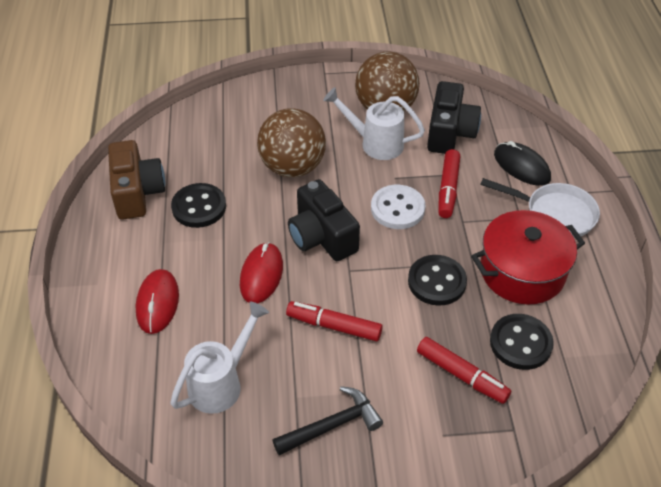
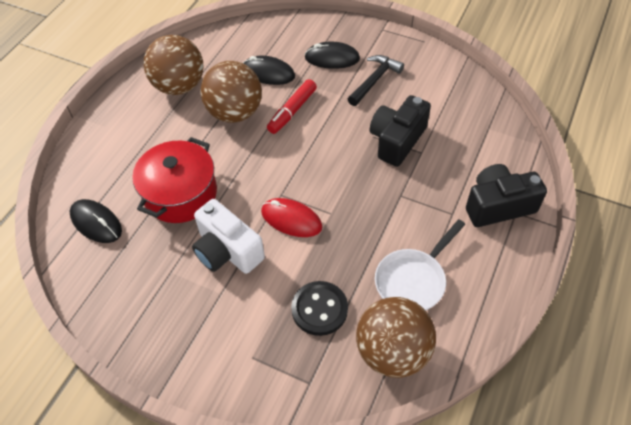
black button: 3 -> 1
black mouse: 1 -> 3
brown ball: 2 -> 3
brown camera: 1 -> 0
red marker: 3 -> 1
red mouse: 2 -> 1
white button: 1 -> 0
white camera: 0 -> 1
white watering can: 2 -> 0

